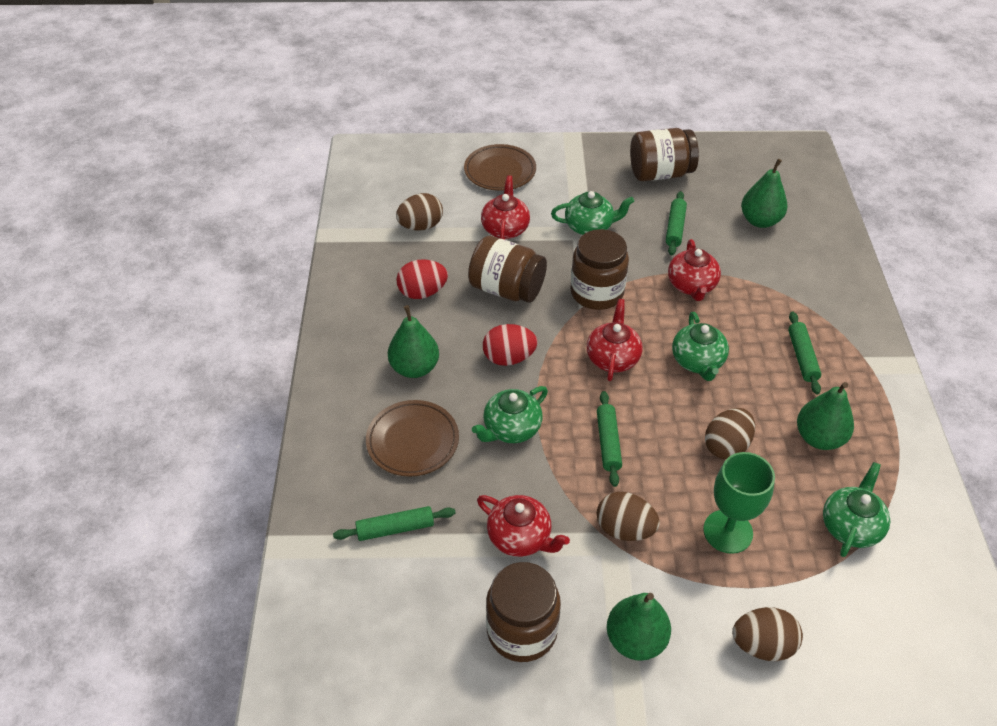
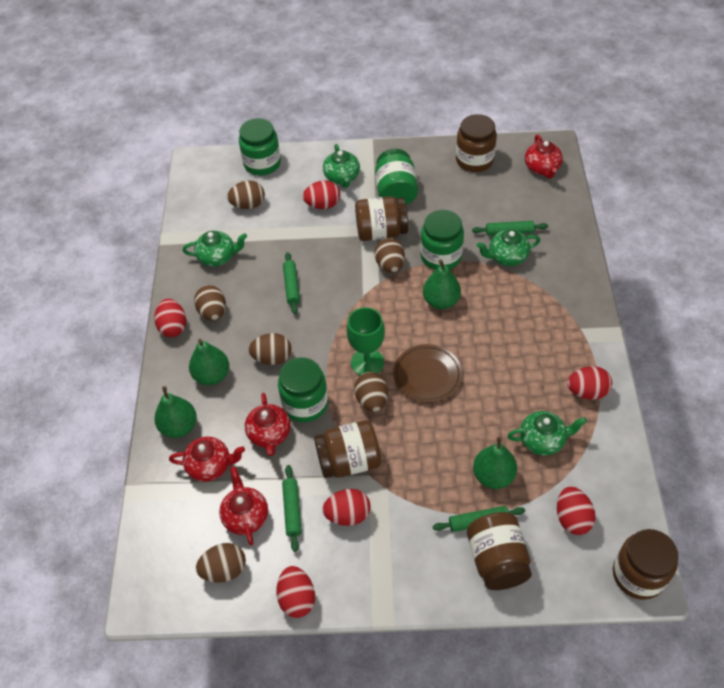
brown egg: 4 -> 6
brown jar: 4 -> 5
brown plate: 2 -> 1
green jar: 0 -> 4
red egg: 2 -> 6

